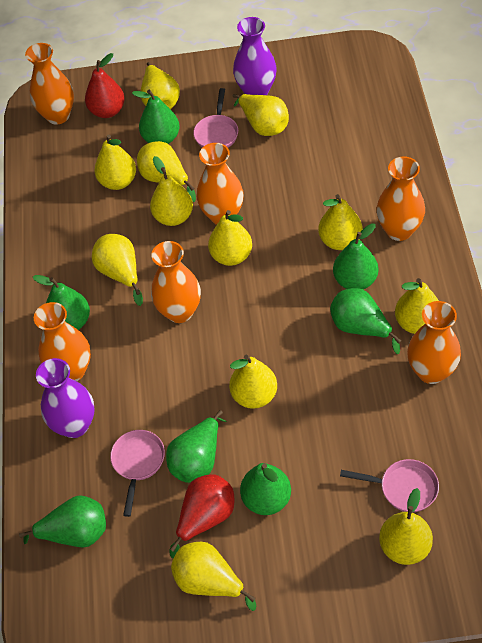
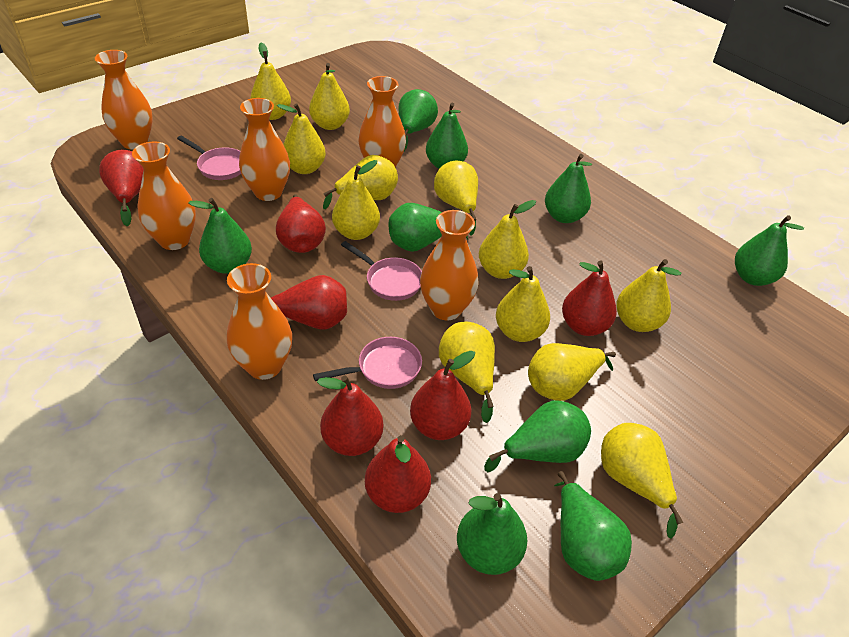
green pear: 7 -> 9
purple vase: 2 -> 0
red pear: 2 -> 7

